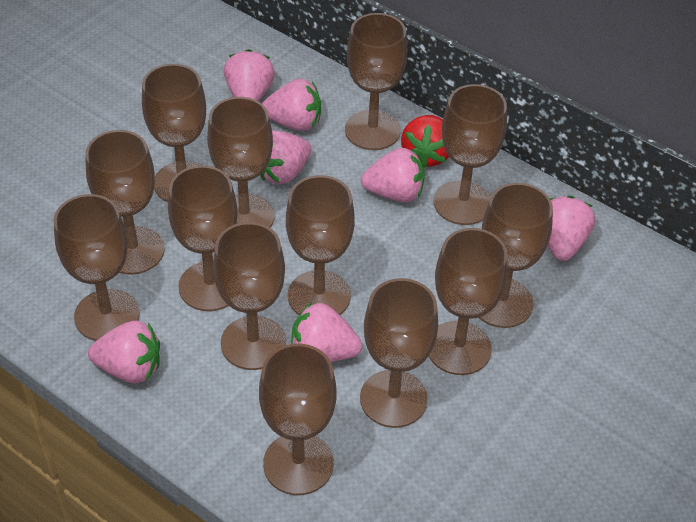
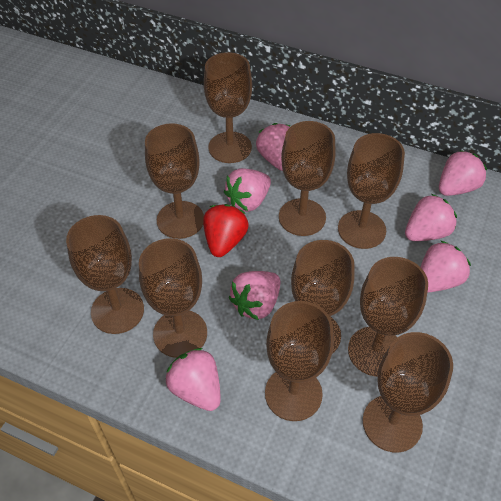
brown goblet: 13 -> 10

